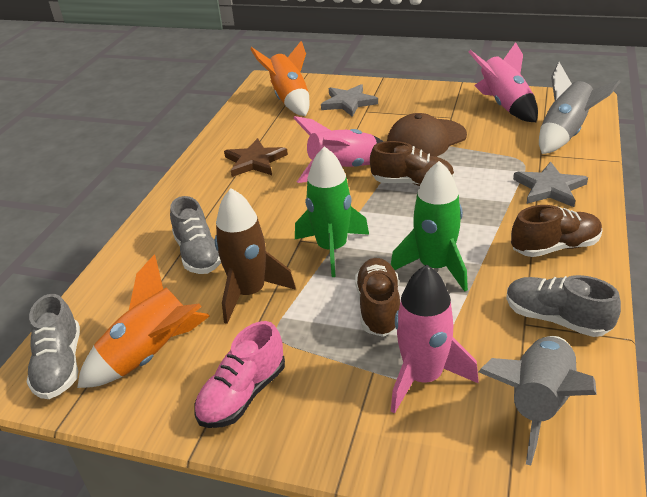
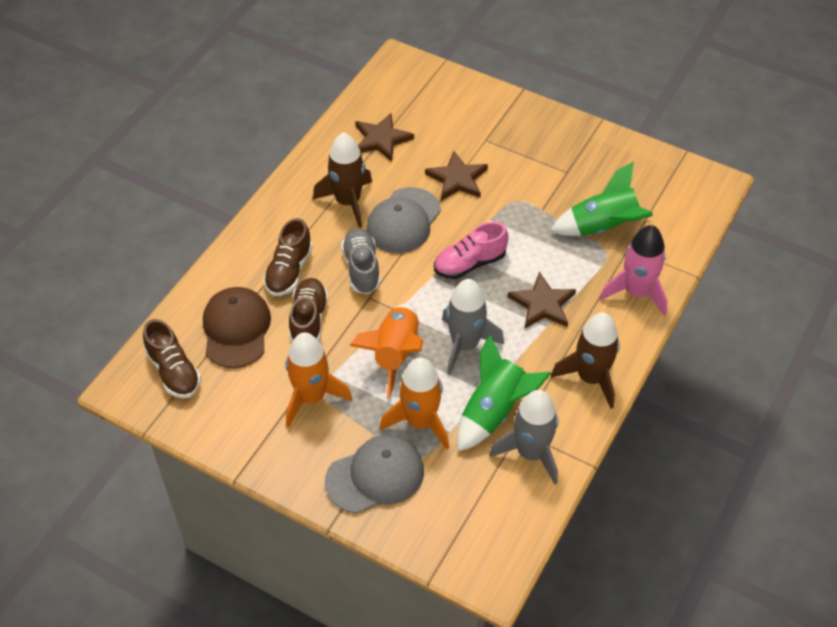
brown rocket: 1 -> 2
brown star: 1 -> 3
grey cap: 0 -> 2
grey shoe: 3 -> 1
grey star: 2 -> 0
orange rocket: 2 -> 3
pink rocket: 3 -> 1

